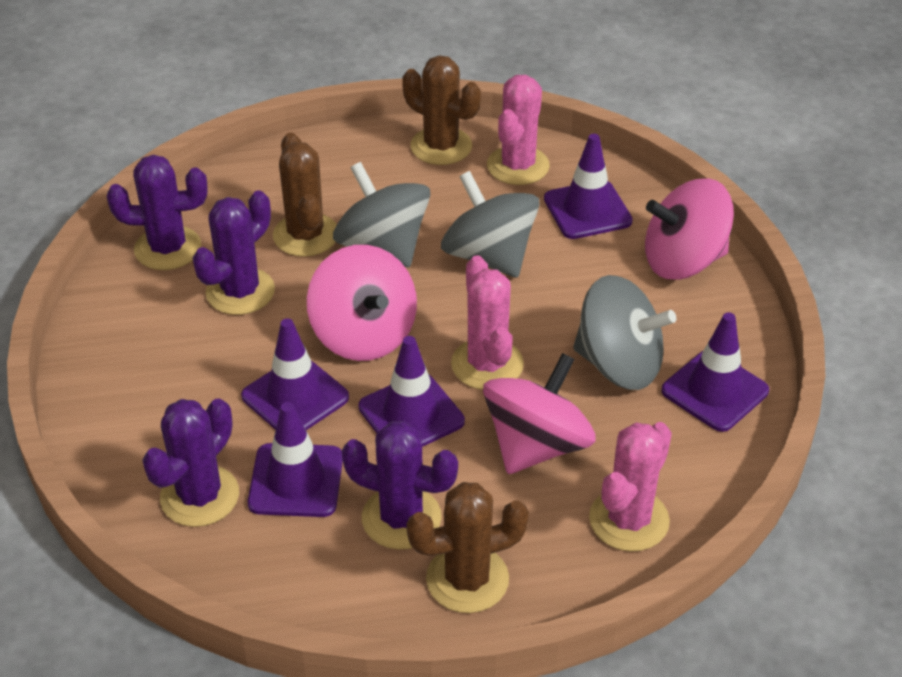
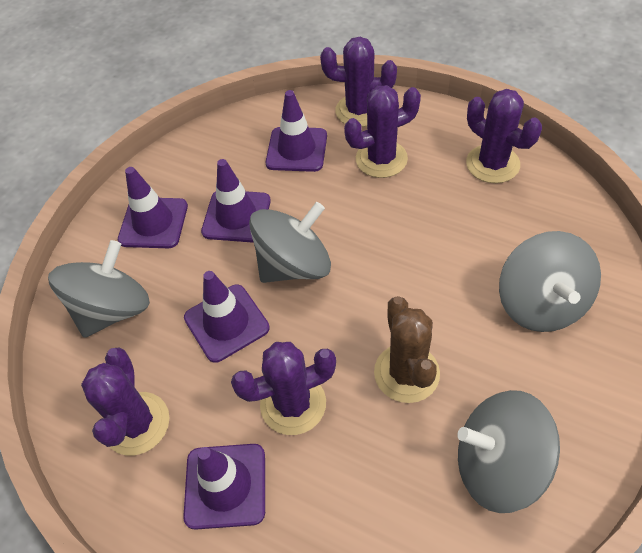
brown cactus: 3 -> 1
grey spinning top: 3 -> 4
pink cactus: 3 -> 0
pink spinning top: 3 -> 0
purple cactus: 4 -> 5

